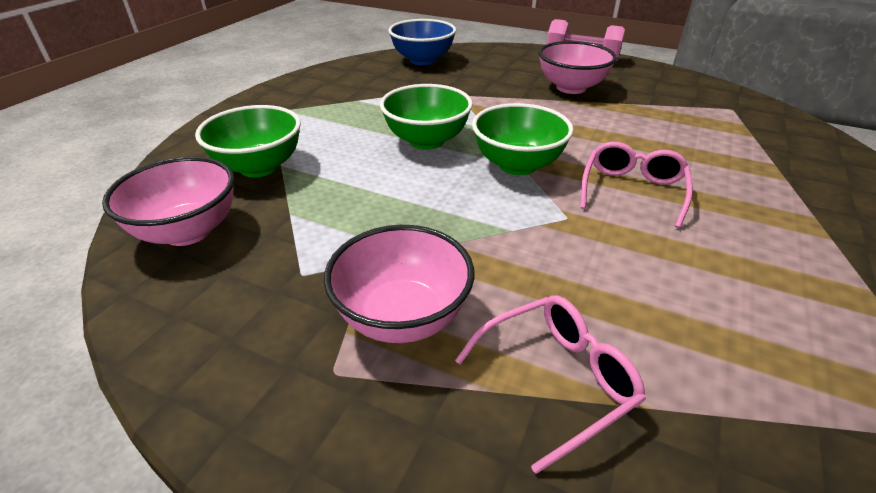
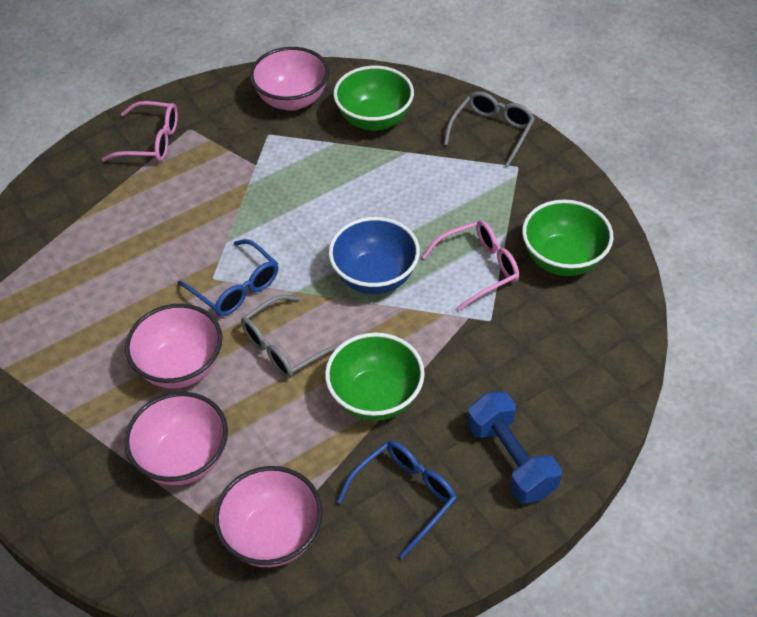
blue dumbbell: 0 -> 1
blue glasses: 0 -> 2
grey glasses: 0 -> 2
pink bowl: 3 -> 4
pink dumbbell: 1 -> 0

